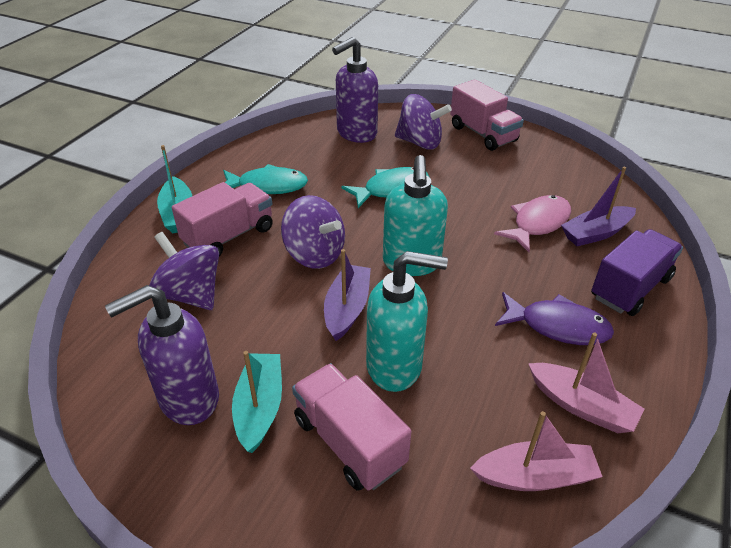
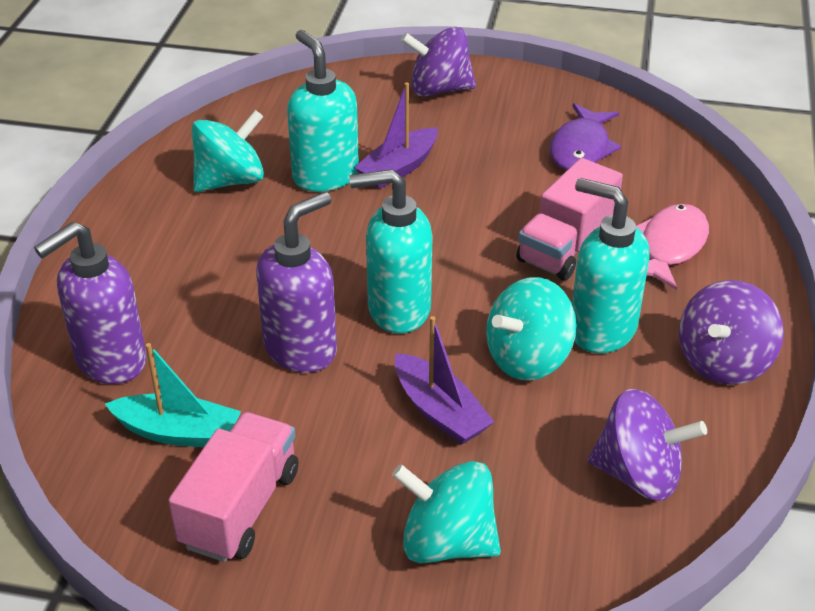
pink boat: 2 -> 0
pink truck: 3 -> 2
purple truck: 1 -> 0
turquoise boat: 2 -> 1
turquoise fish: 2 -> 0
turquoise soap dispenser: 2 -> 3
turquoise spinning top: 0 -> 3

